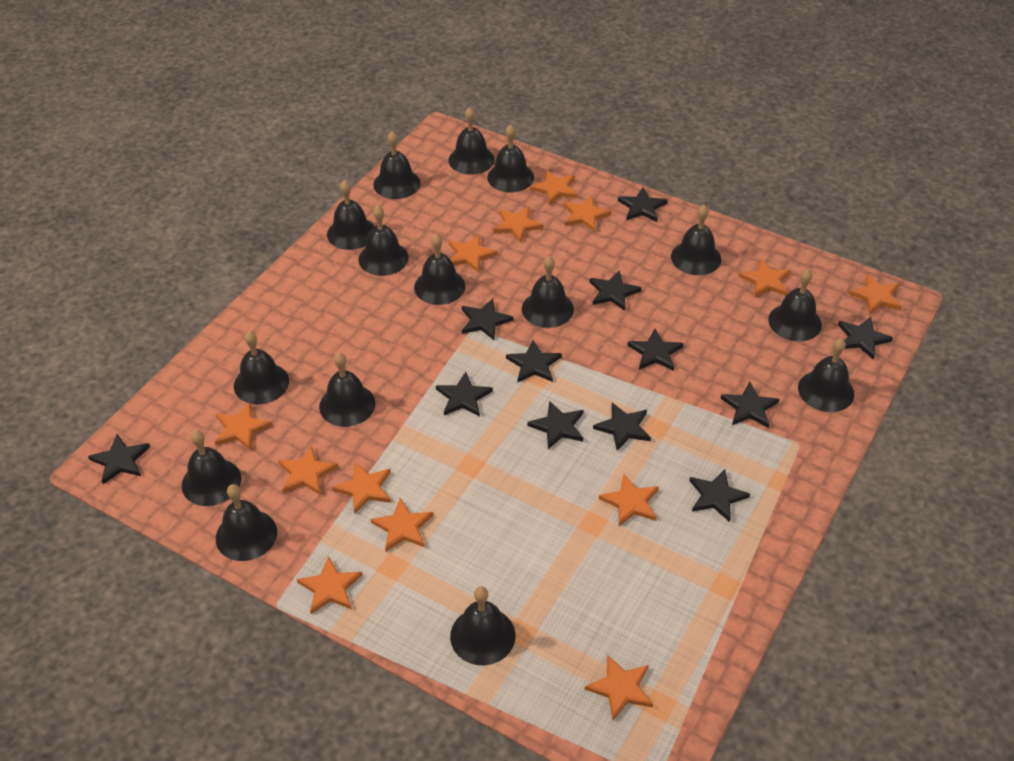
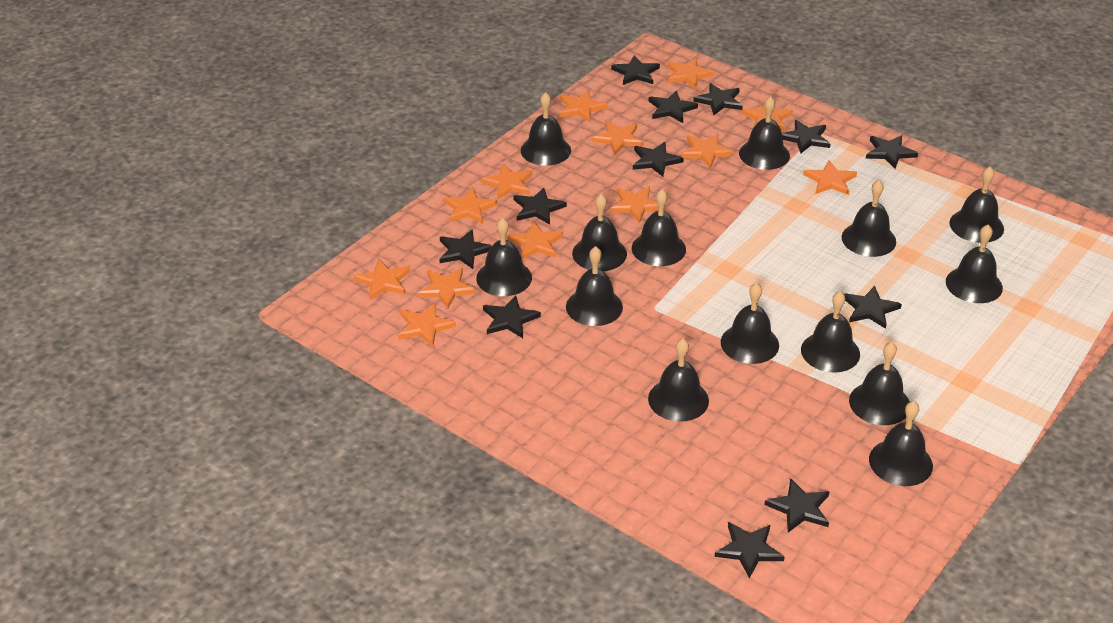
black bell: 15 -> 14

